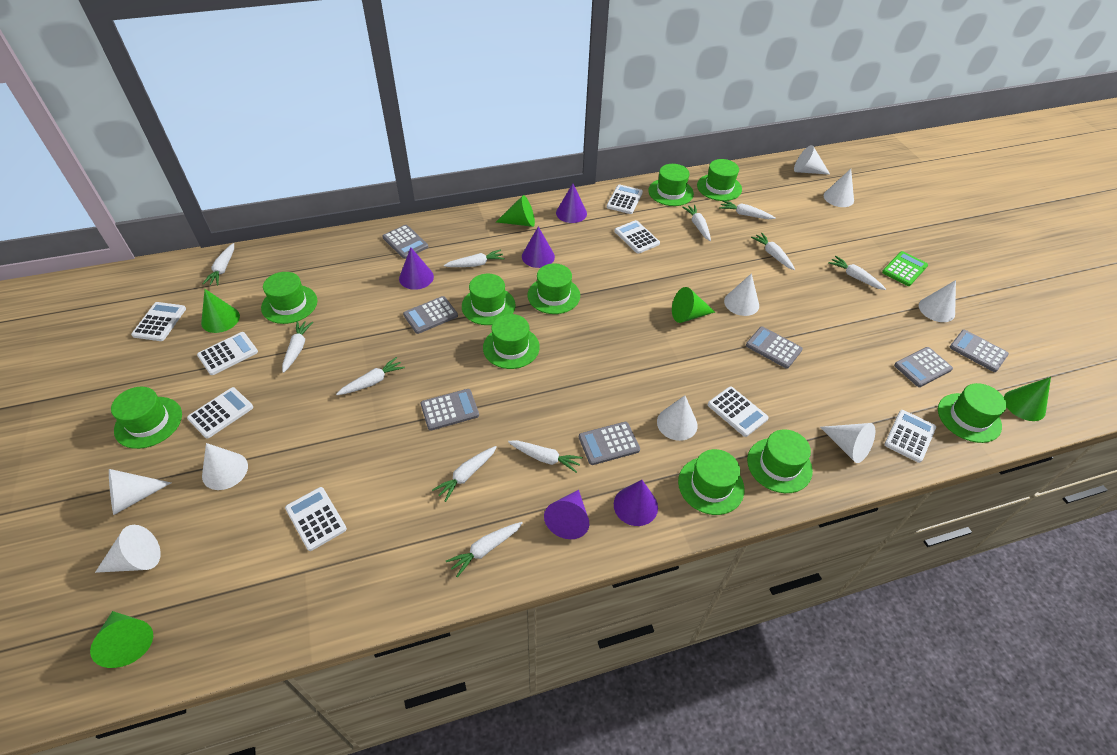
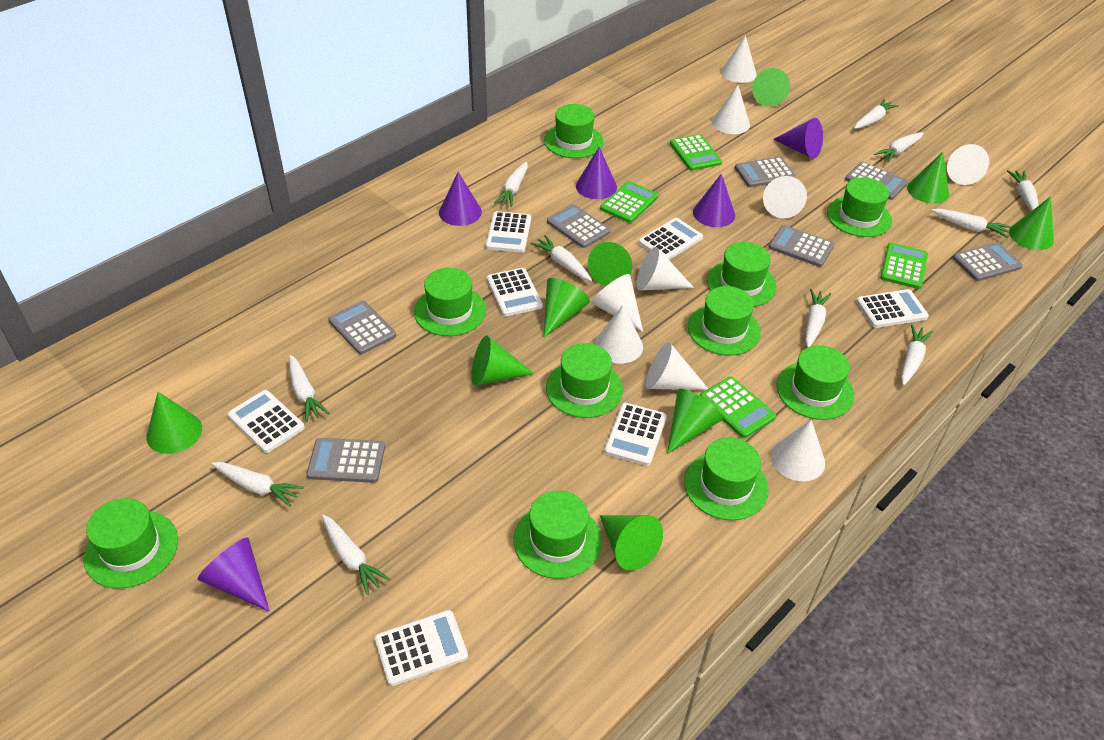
green calculator: 1 -> 4
green cone: 5 -> 9
white calculator: 8 -> 7

